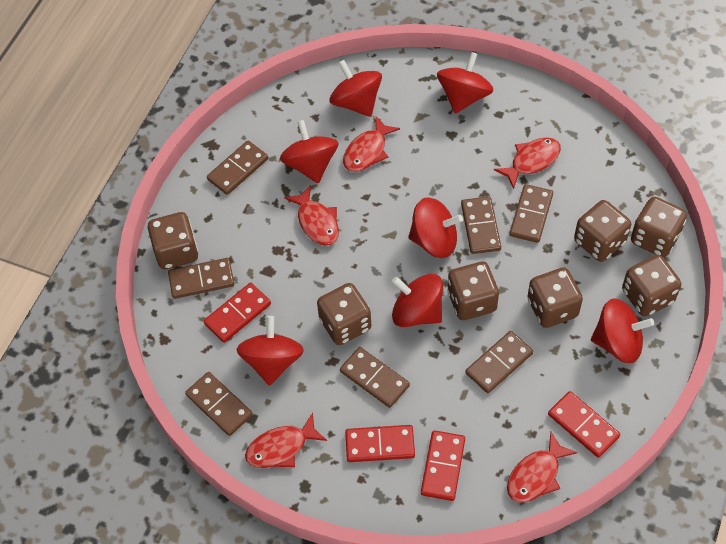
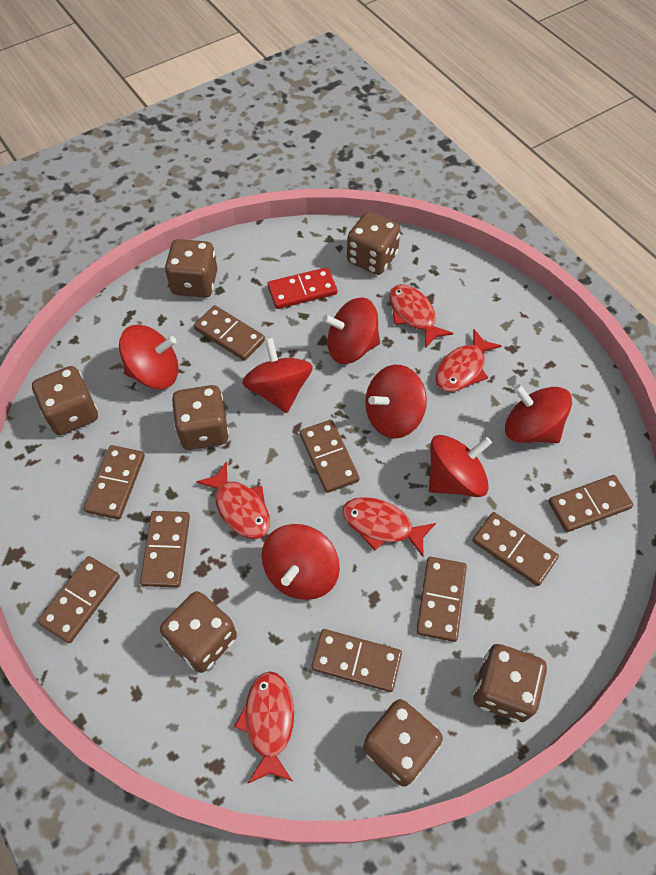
brown domino: 7 -> 9
red domino: 4 -> 1

